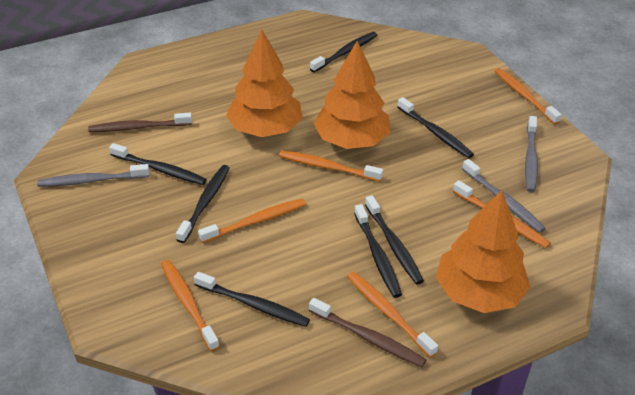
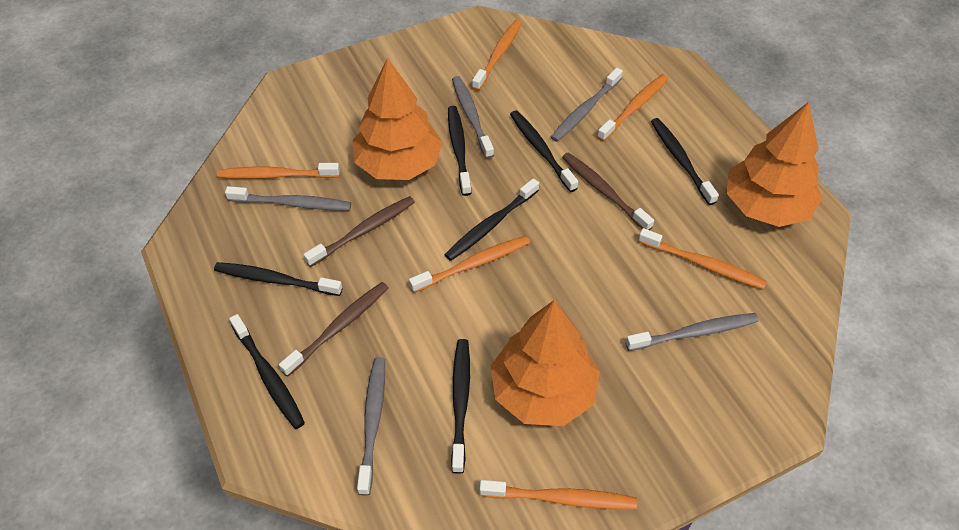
brown toothbrush: 2 -> 3
grey toothbrush: 3 -> 5

